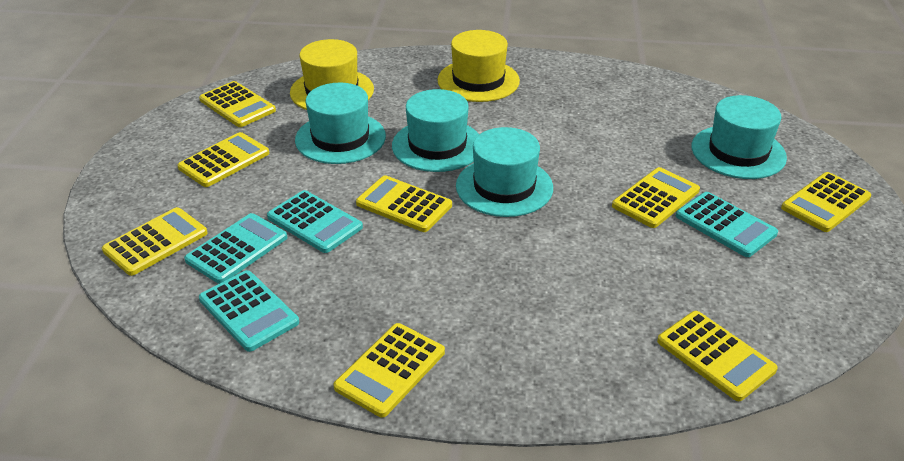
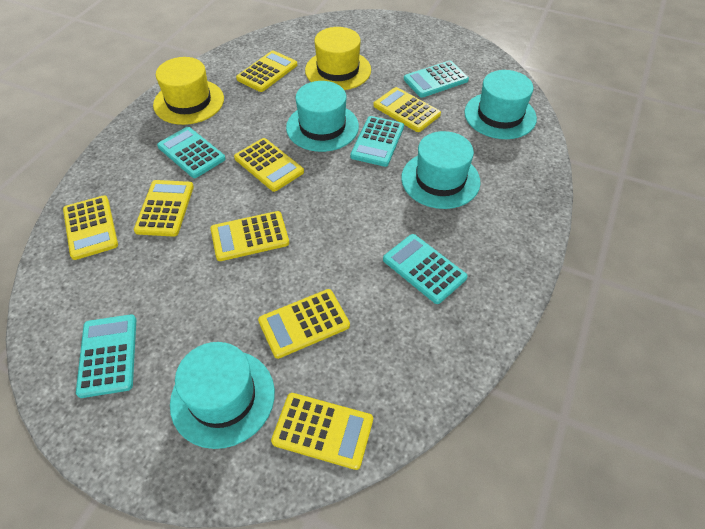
turquoise calculator: 4 -> 5

